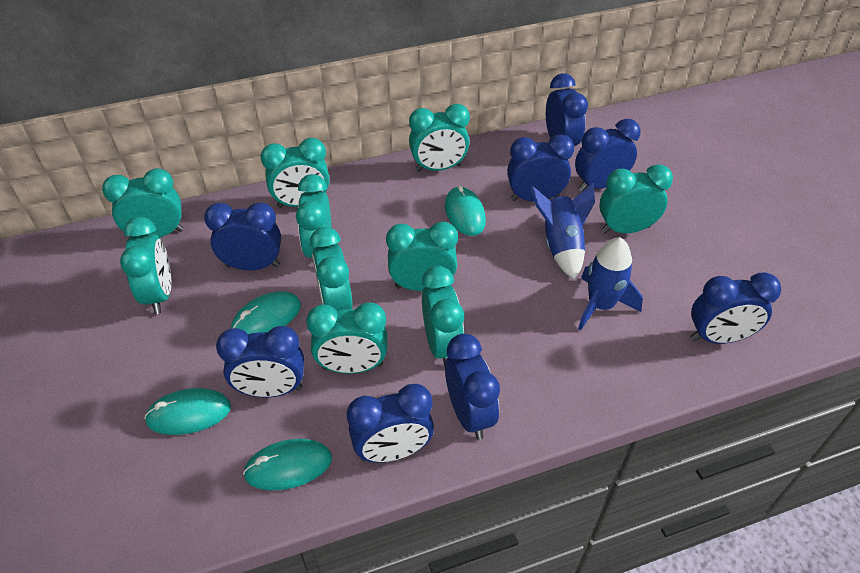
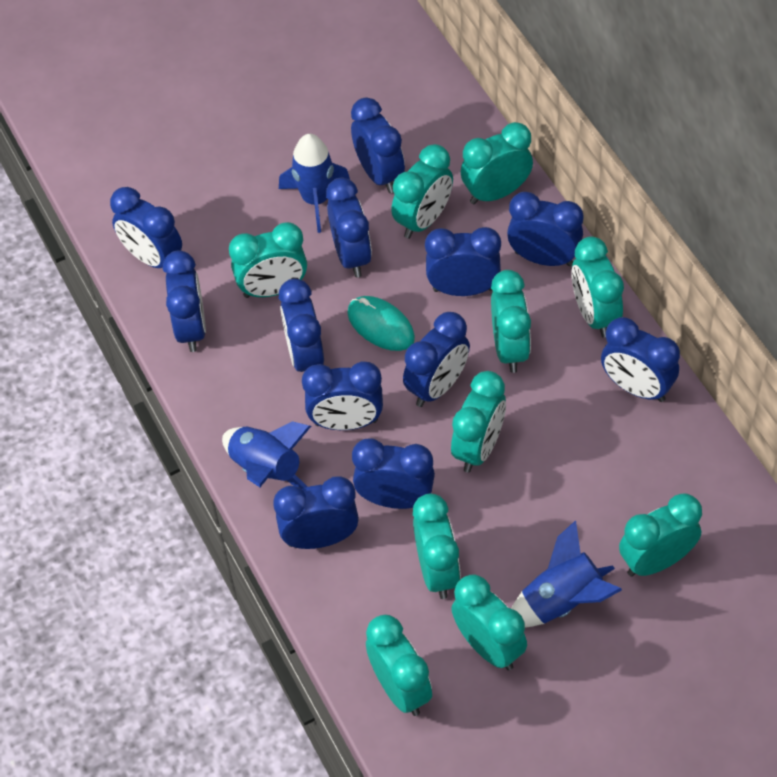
blue clock: 8 -> 12
blue rocket: 2 -> 3
turquoise mouse: 4 -> 1

